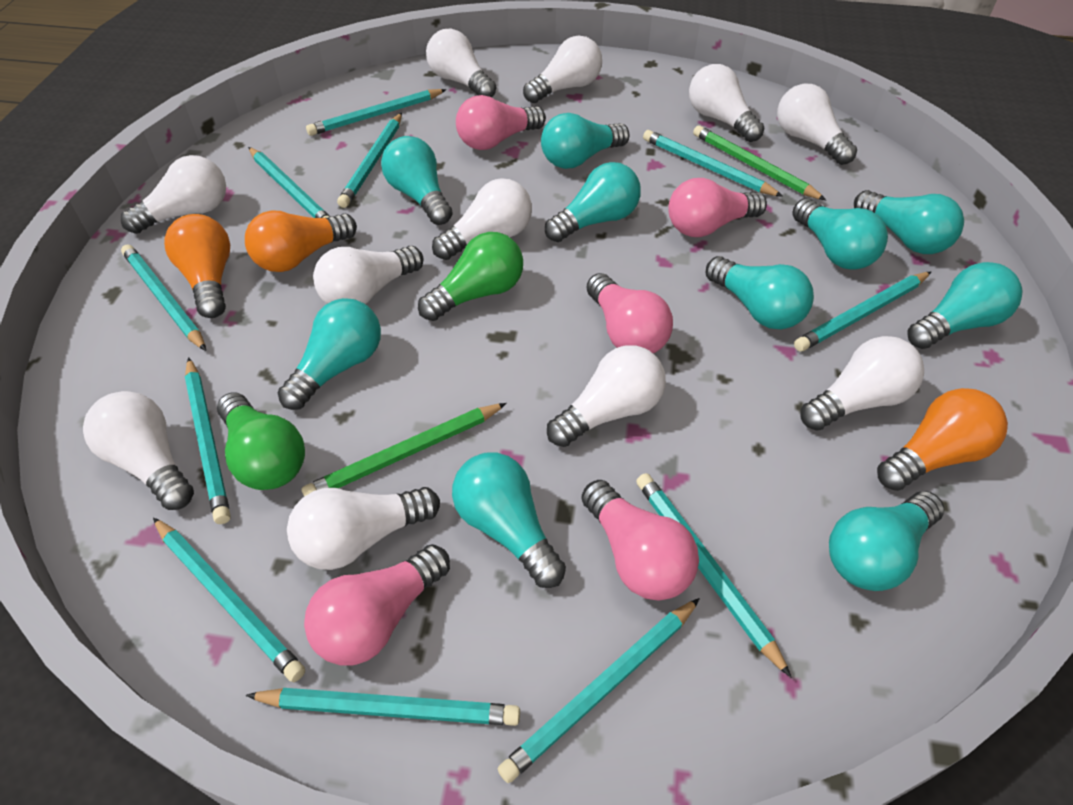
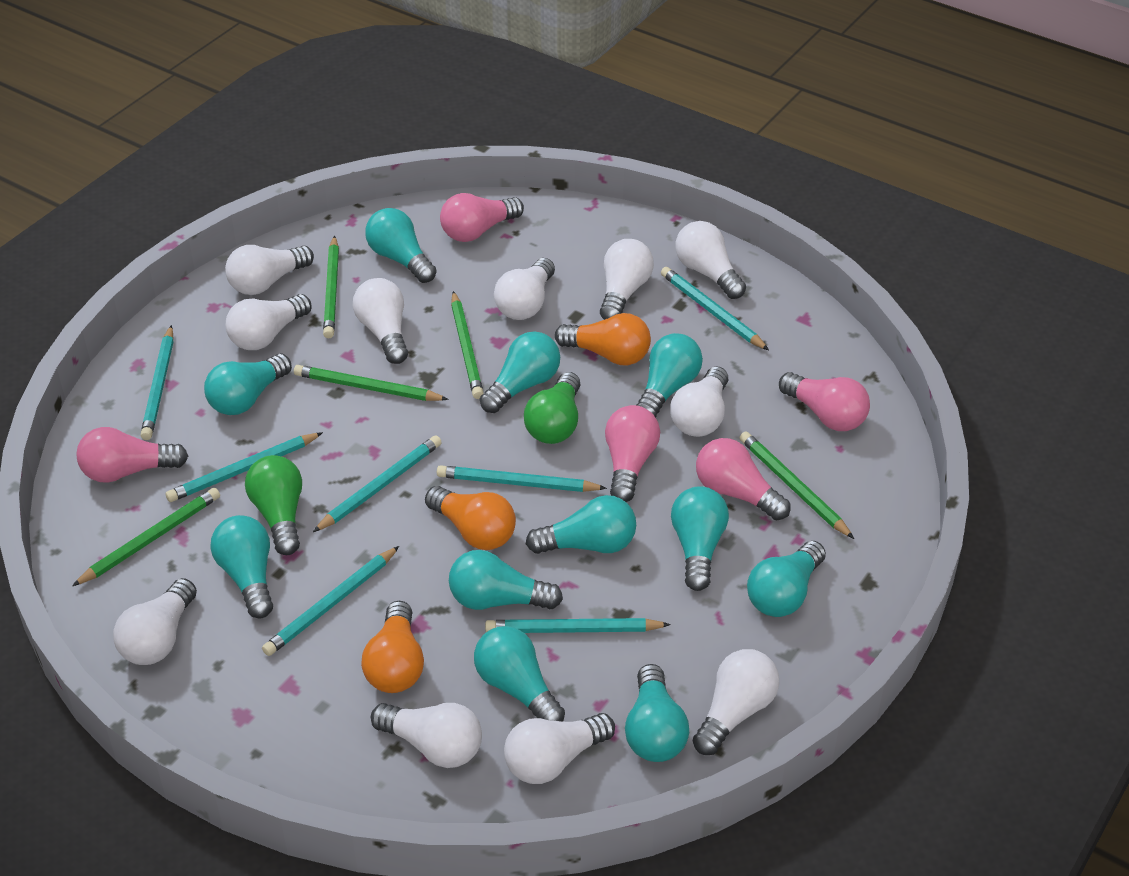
green pencil: 2 -> 5
turquoise light bulb: 10 -> 11
turquoise pencil: 11 -> 7

